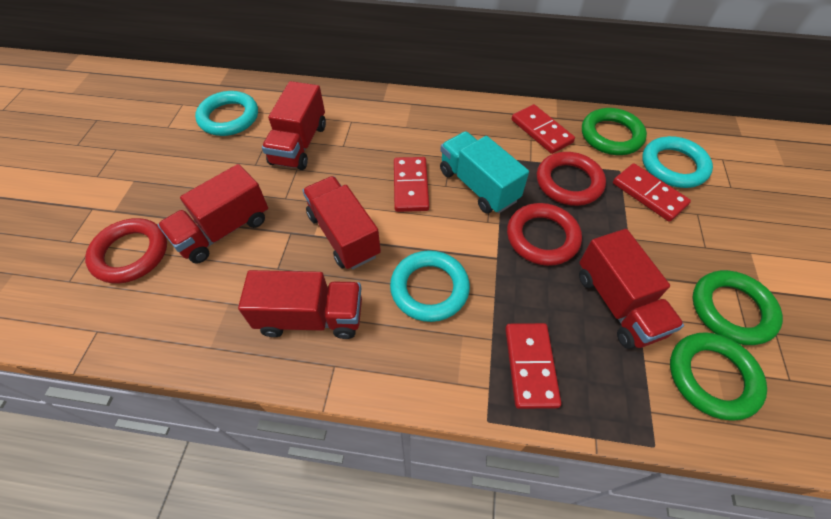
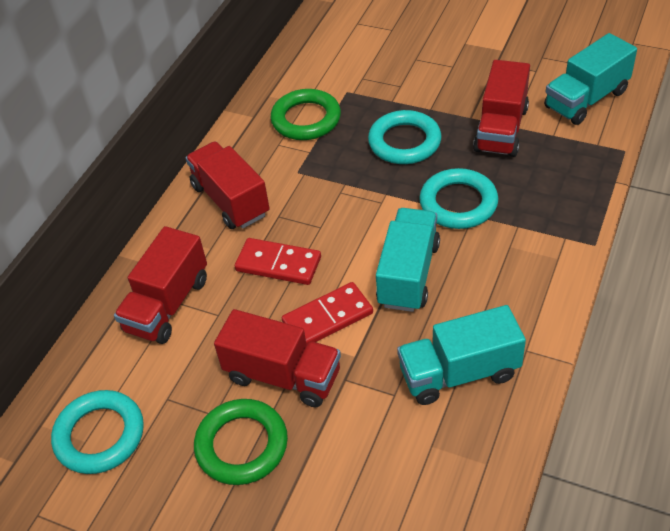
green ring: 3 -> 2
red domino: 4 -> 2
red ring: 3 -> 0
red truck: 5 -> 4
turquoise truck: 1 -> 3

